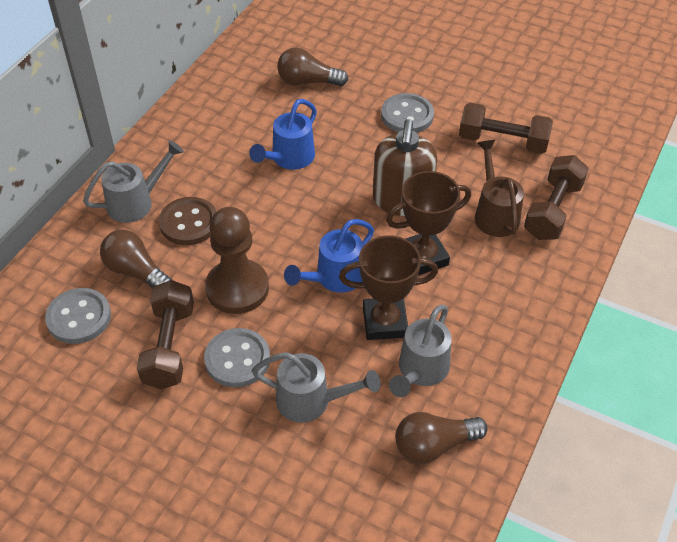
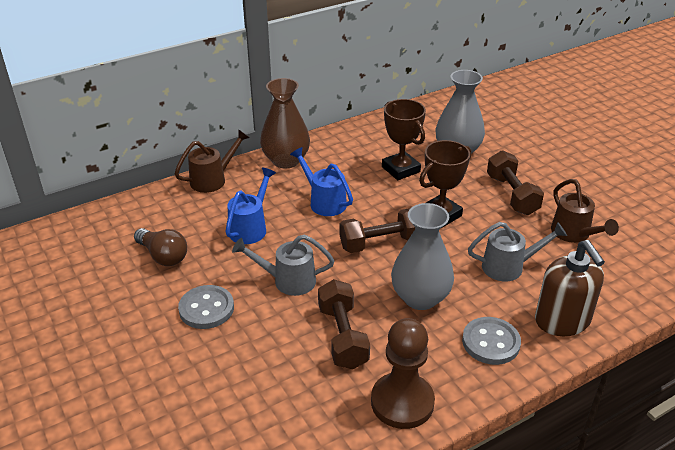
brown button: 1 -> 0
brown light bulb: 3 -> 1
brown vase: 0 -> 1
brown watering can: 1 -> 2
grey button: 3 -> 2
grey vase: 0 -> 2
grey watering can: 3 -> 2

